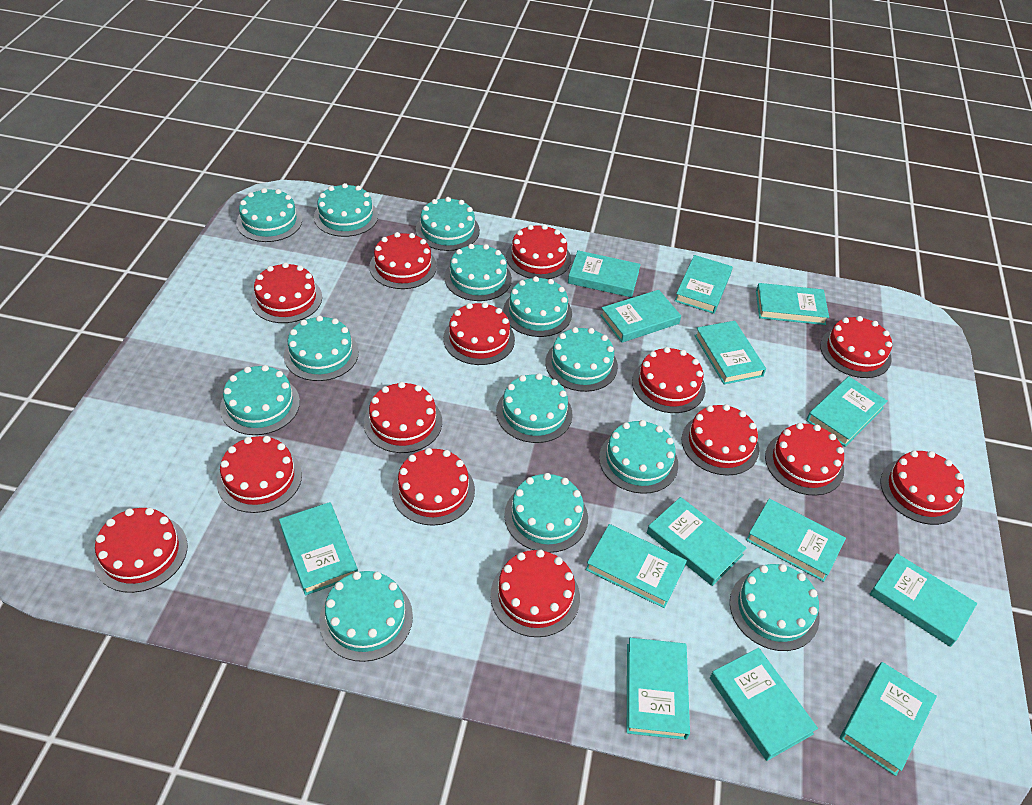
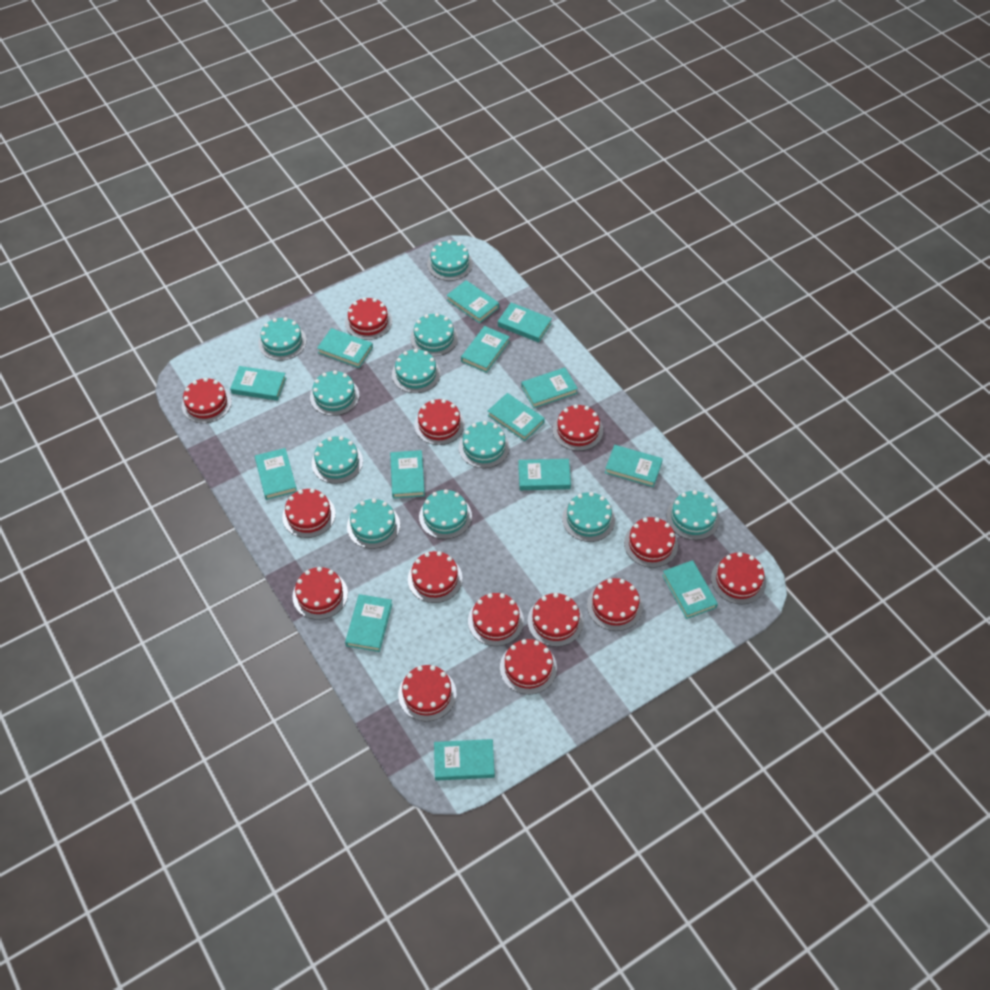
turquoise cake: 13 -> 11

